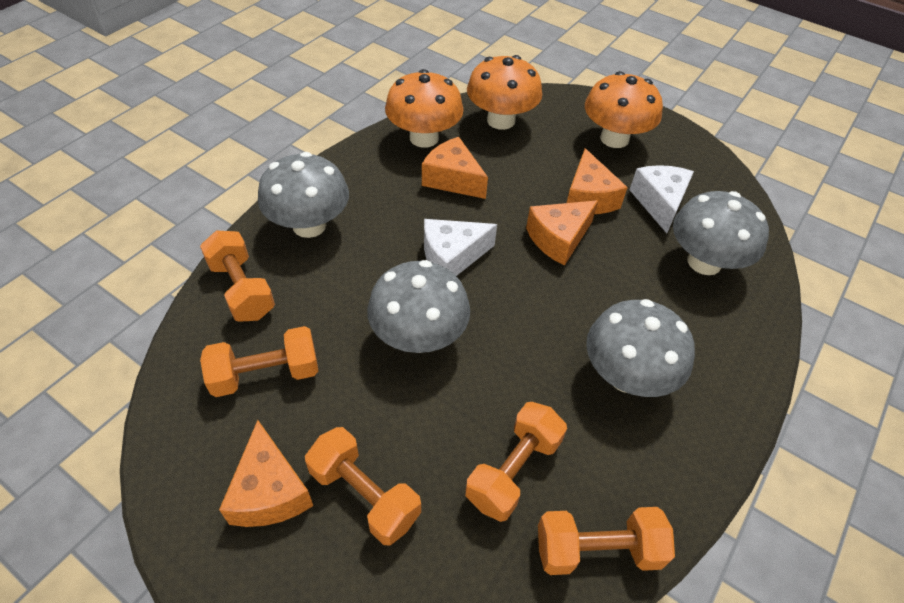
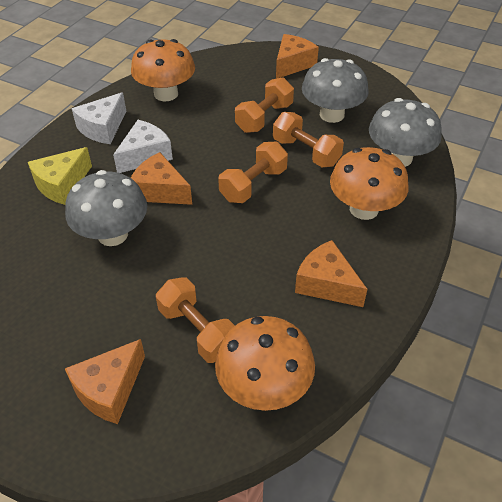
grey mushroom: 4 -> 3
orange dumbbell: 5 -> 4
yellow cheese: 0 -> 1

